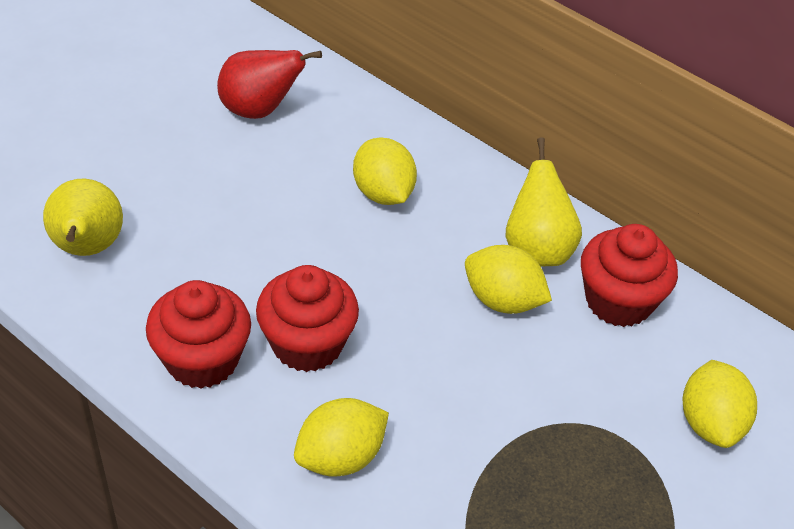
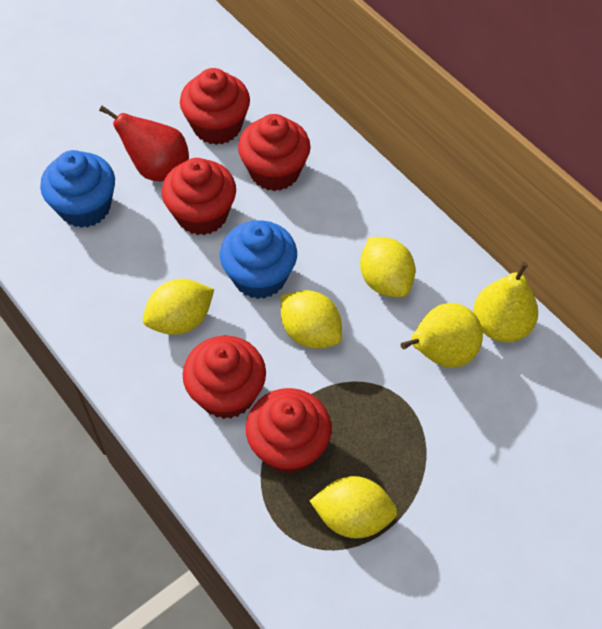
blue cupcake: 0 -> 2
red cupcake: 3 -> 5

